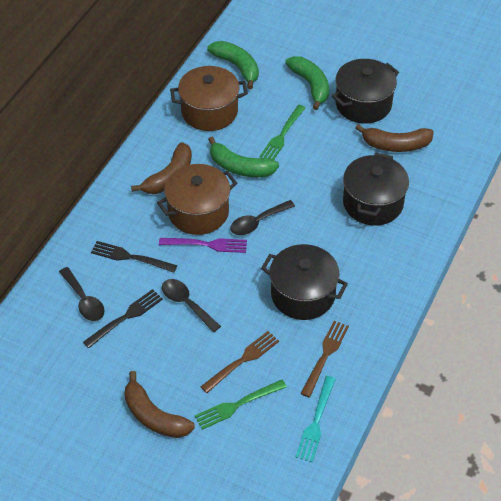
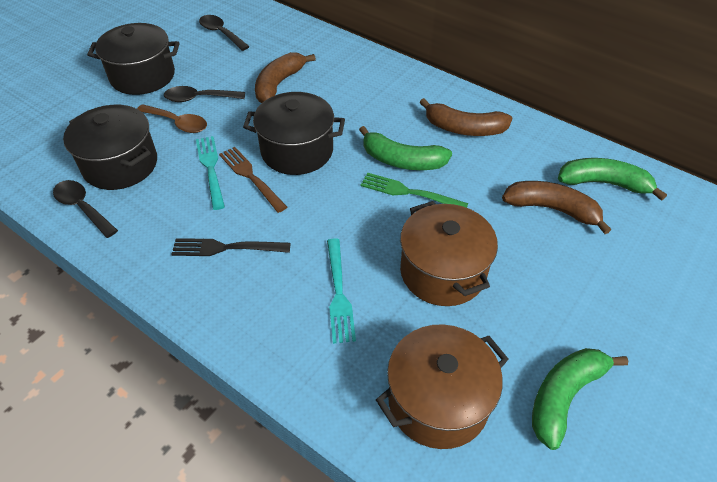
black fork: 2 -> 1
brown fork: 2 -> 1
brown spoon: 0 -> 1
green fork: 2 -> 1
purple fork: 1 -> 0
turquoise fork: 1 -> 2

